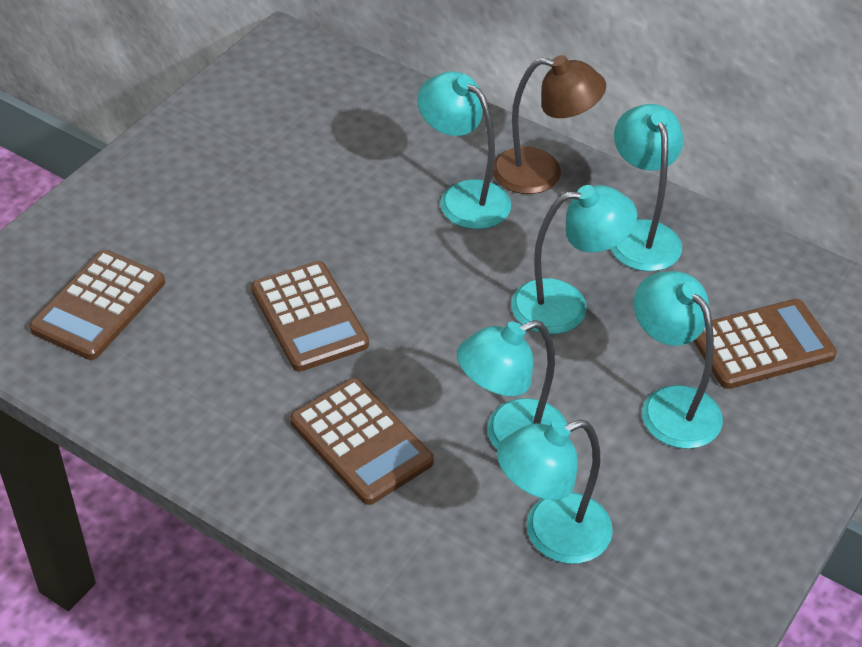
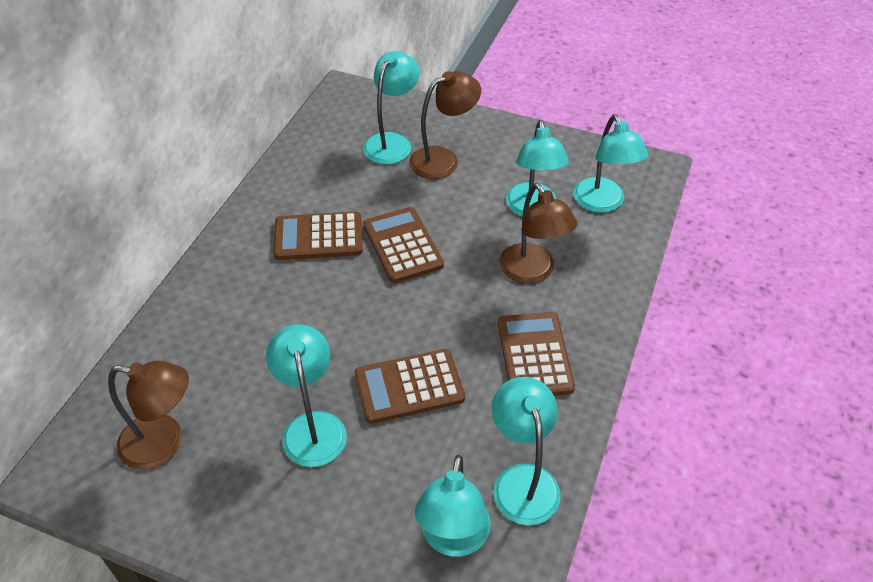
brown lamp: 1 -> 3

